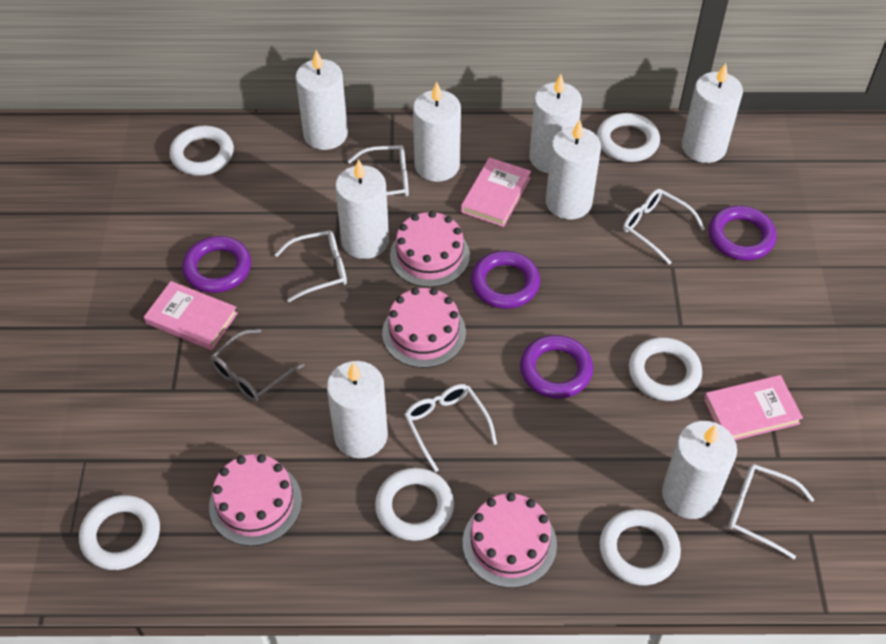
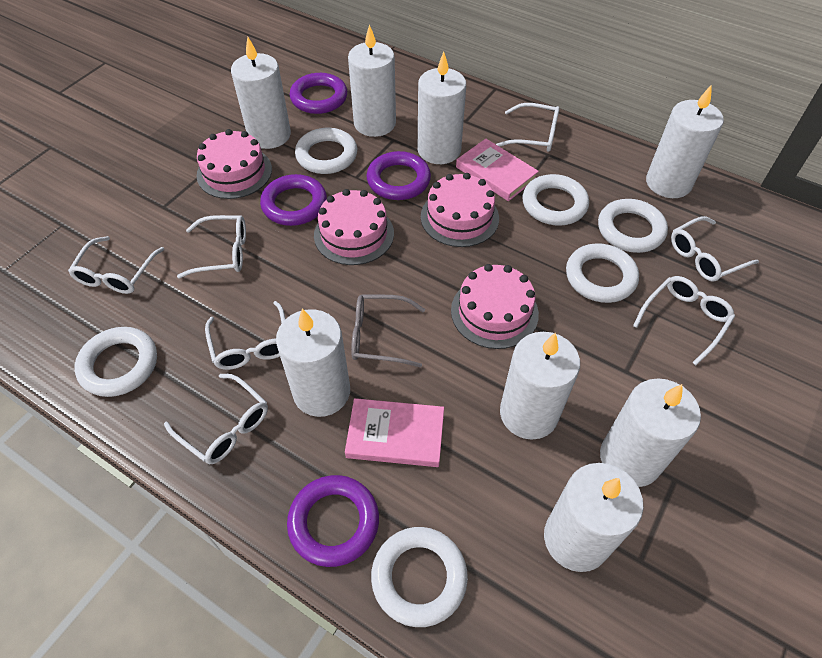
pink book: 3 -> 2
white glasses: 5 -> 7

